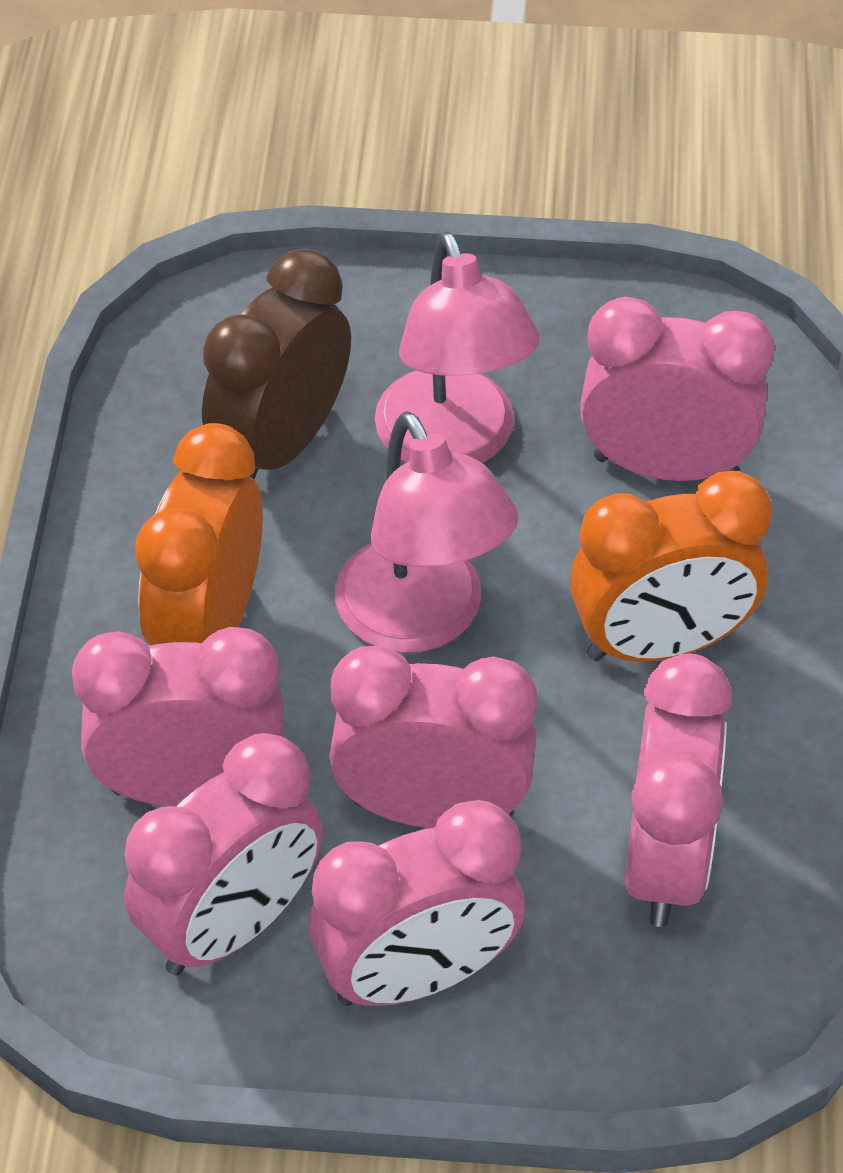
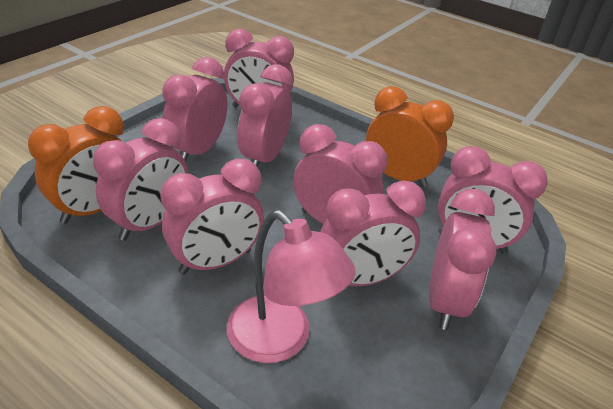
brown clock: 1 -> 0
pink clock: 6 -> 9
pink lamp: 2 -> 1

